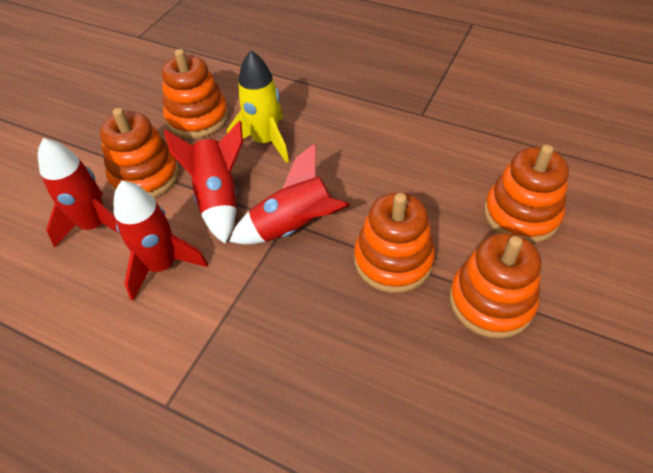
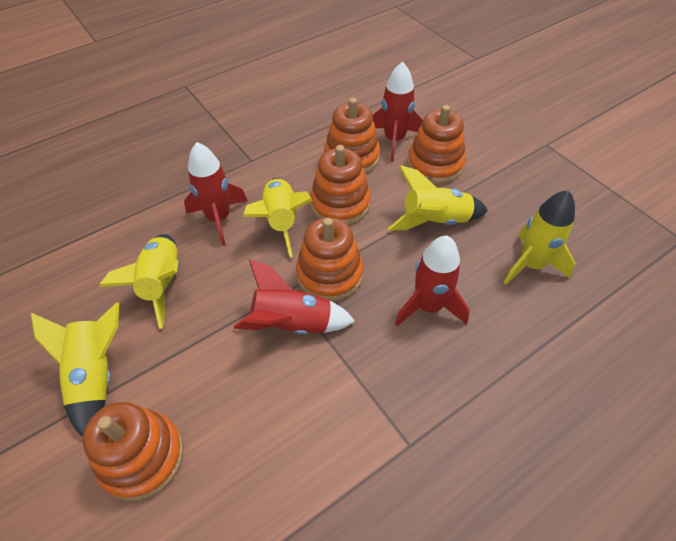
yellow rocket: 1 -> 5

